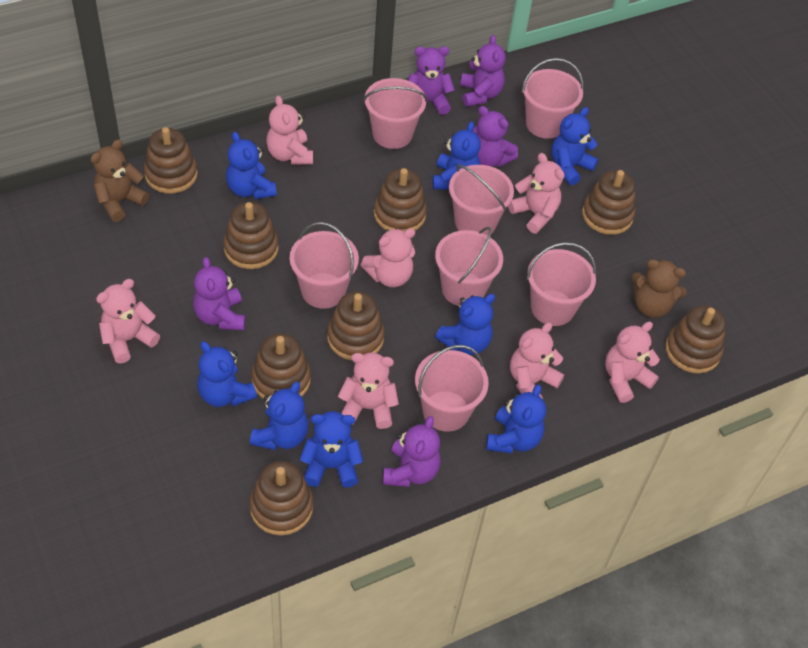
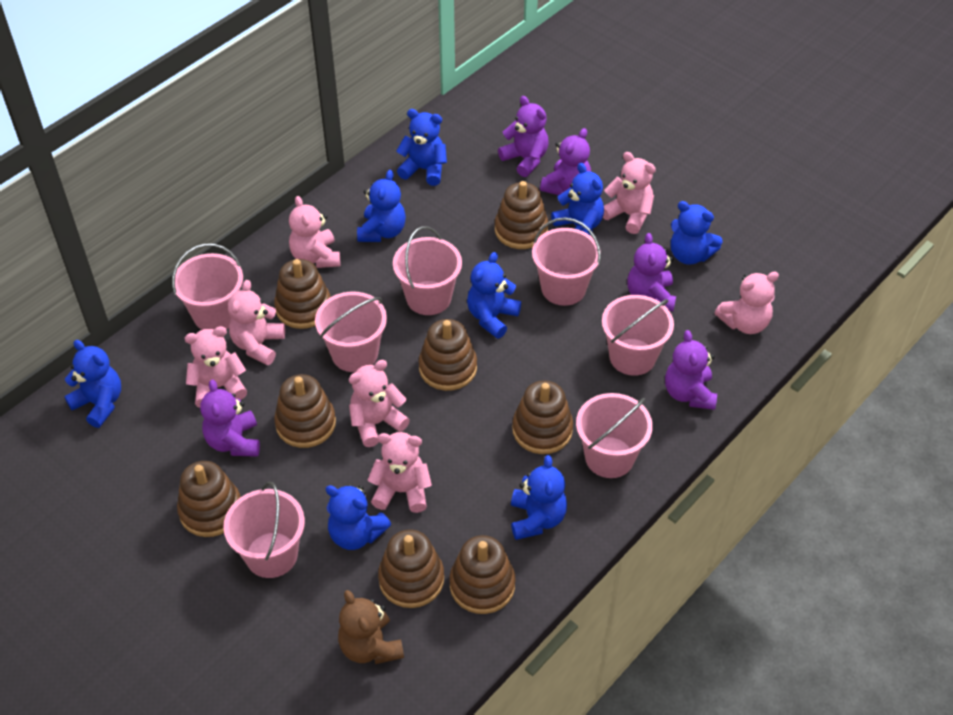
brown teddy bear: 2 -> 1

